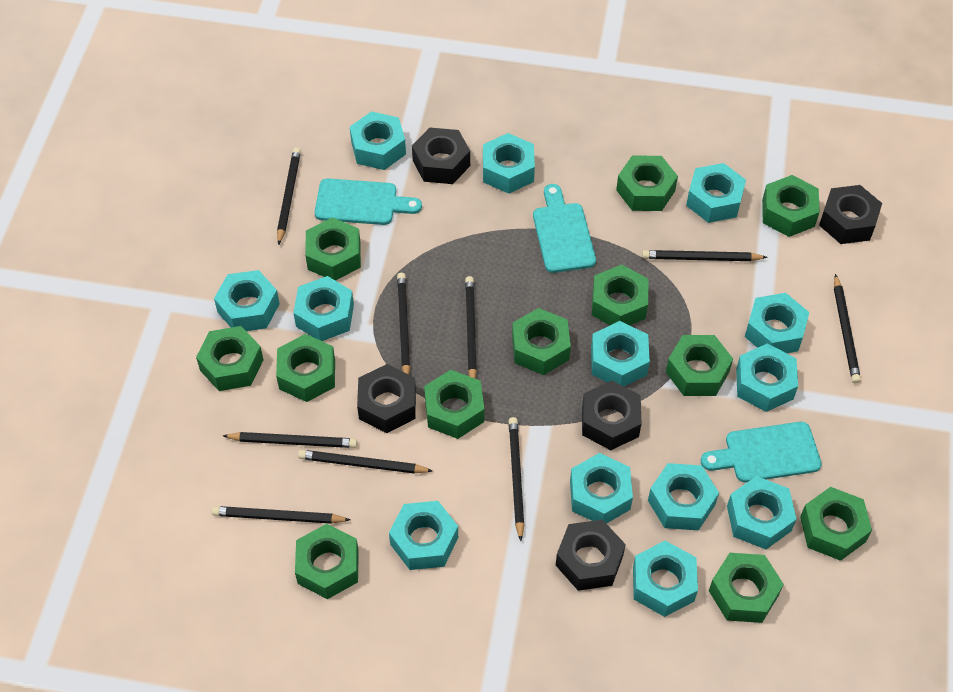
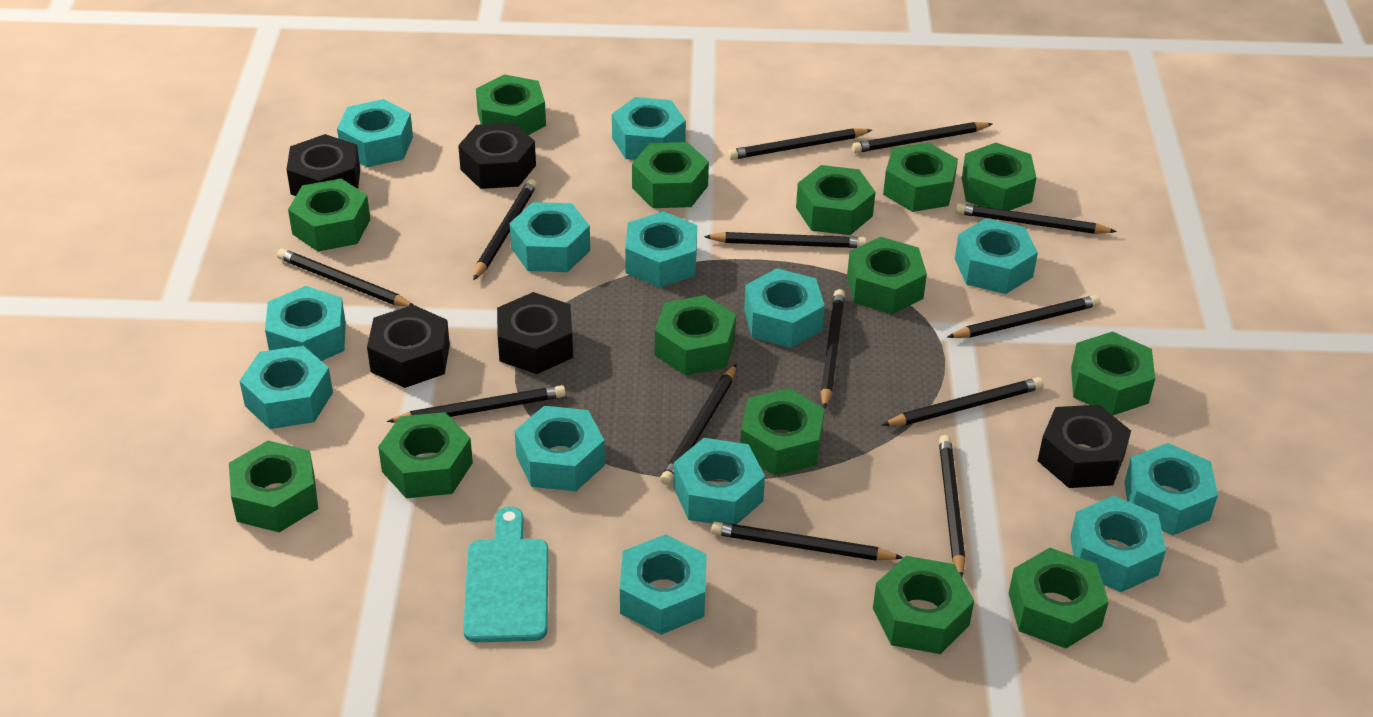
black pencil: 9 -> 13
green nut: 12 -> 14
turquoise cutting board: 3 -> 1

